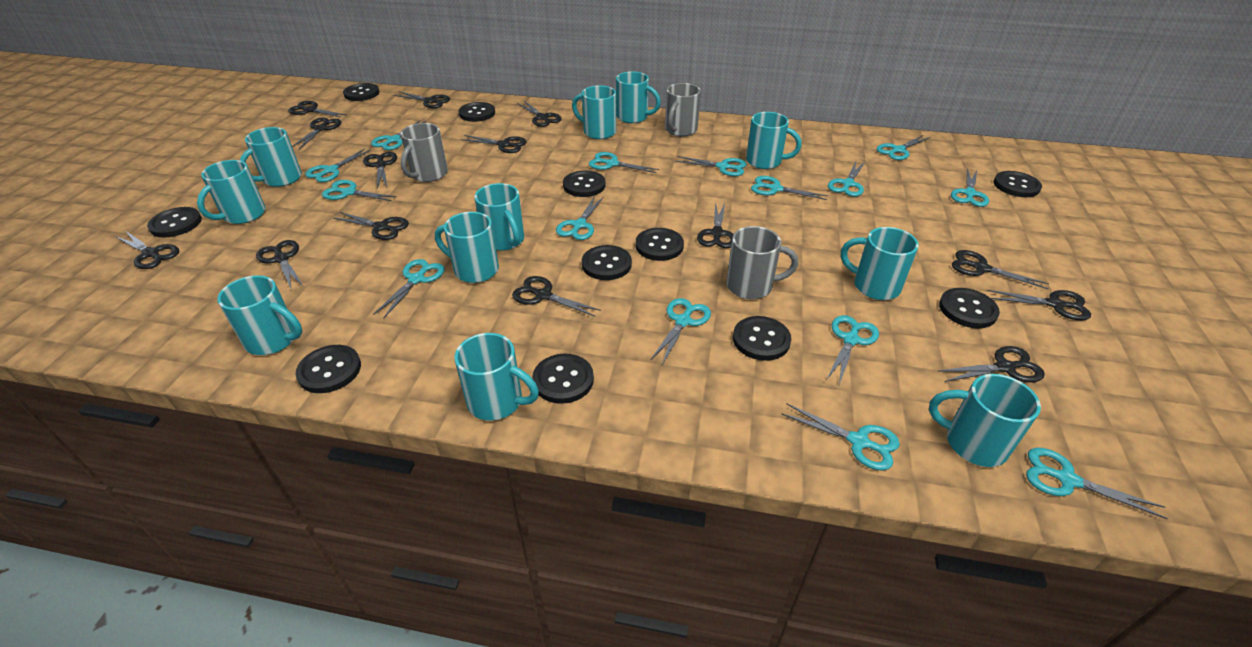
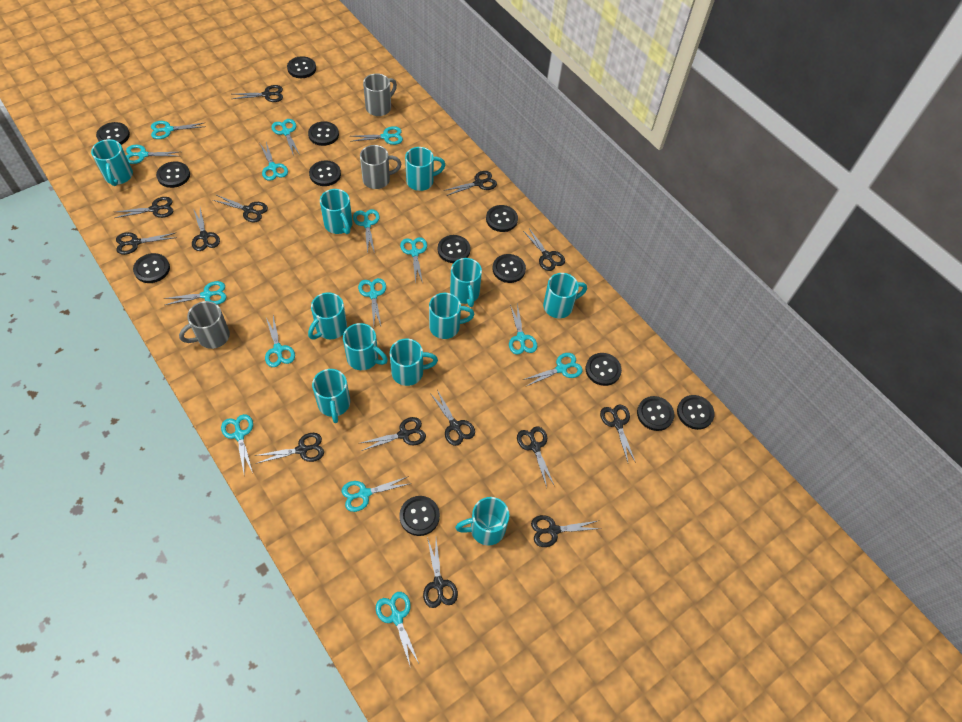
black button: 11 -> 13

